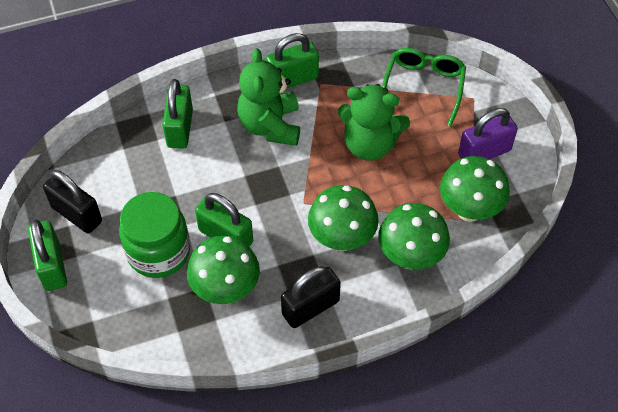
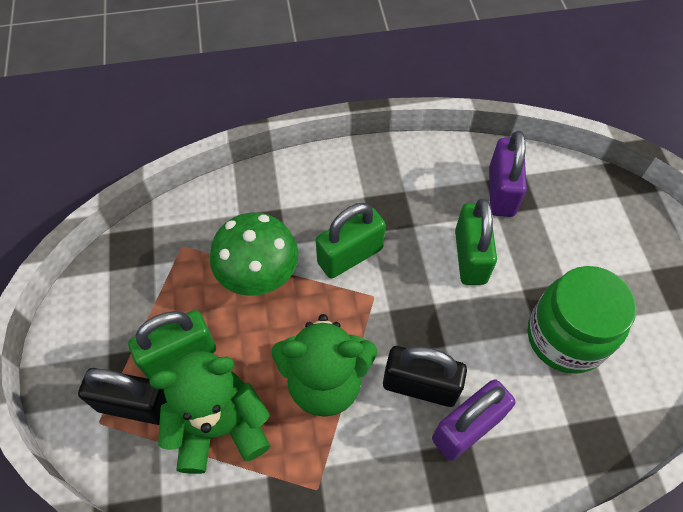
green glasses: 1 -> 0
green mushroom: 4 -> 1
green padlock: 4 -> 3
purple padlock: 1 -> 2

